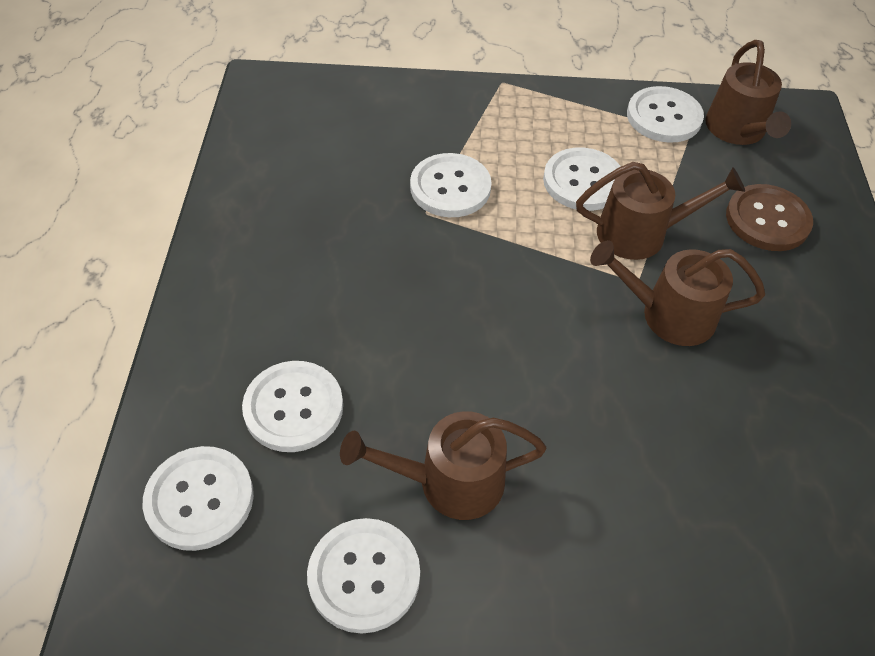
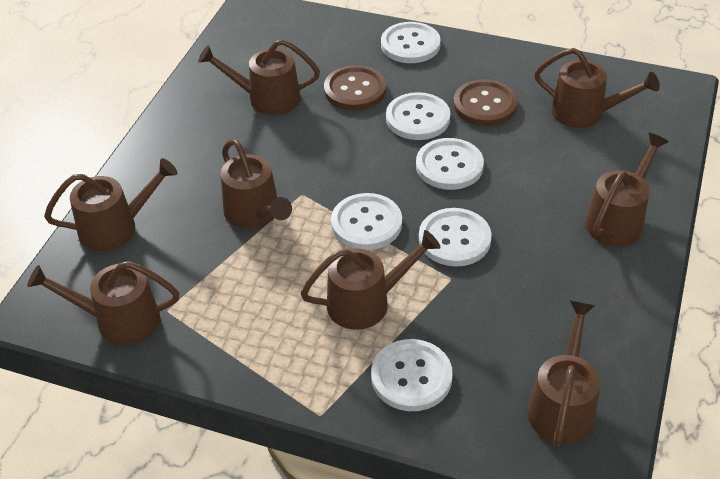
brown button: 1 -> 2
brown watering can: 4 -> 8

